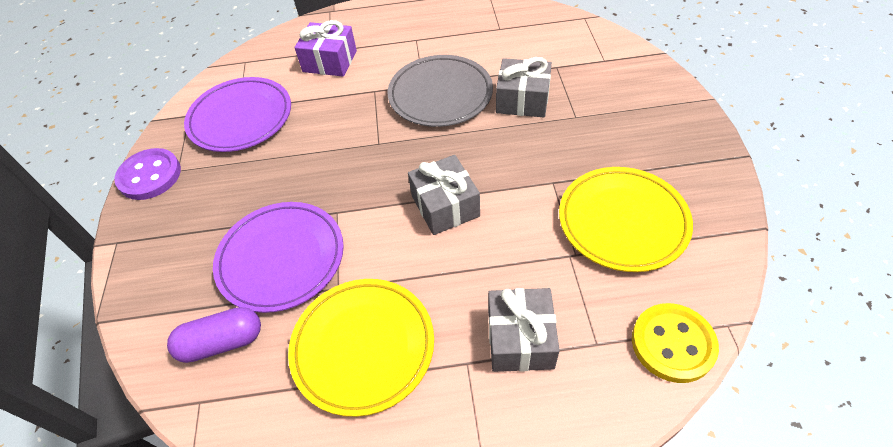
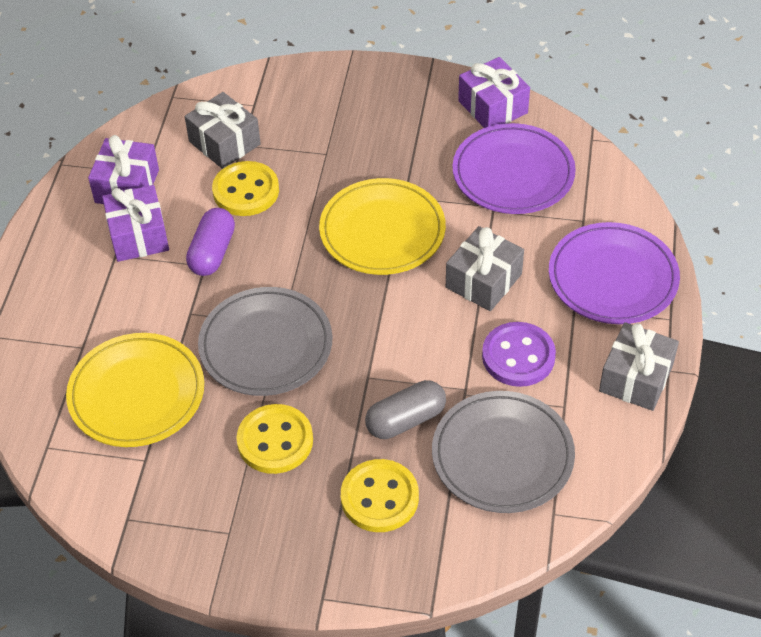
grey capsule: 0 -> 1
grey plate: 1 -> 2
purple gift: 1 -> 3
yellow button: 1 -> 3

